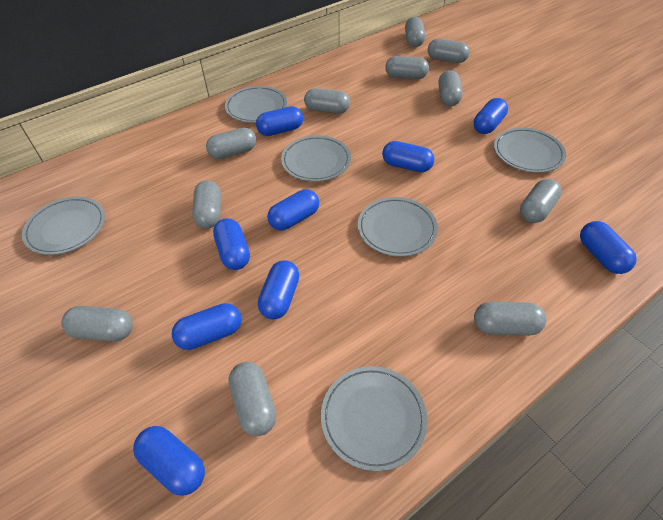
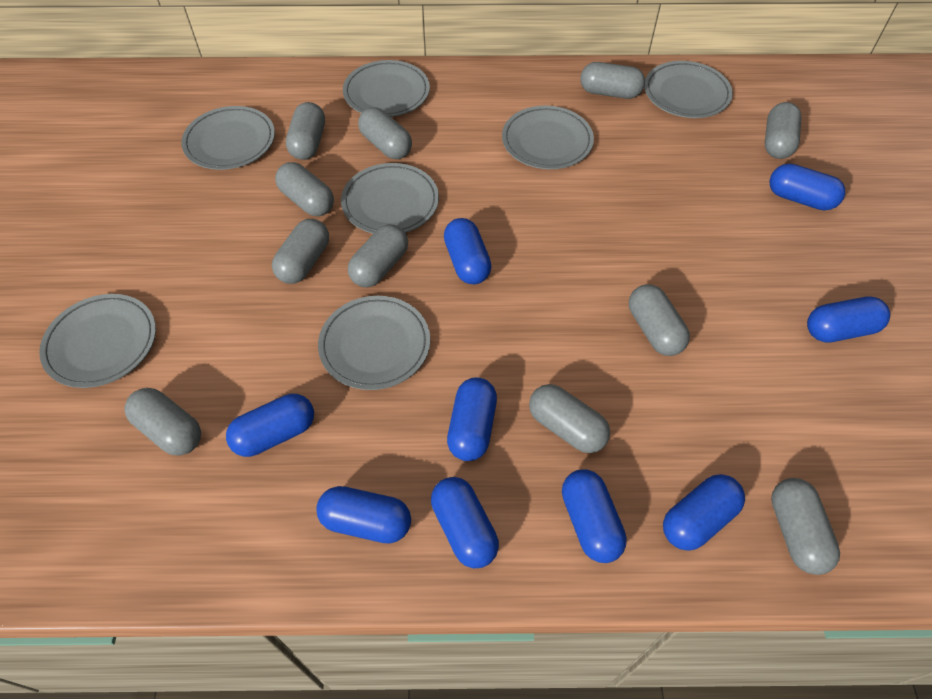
grey plate: 6 -> 7

